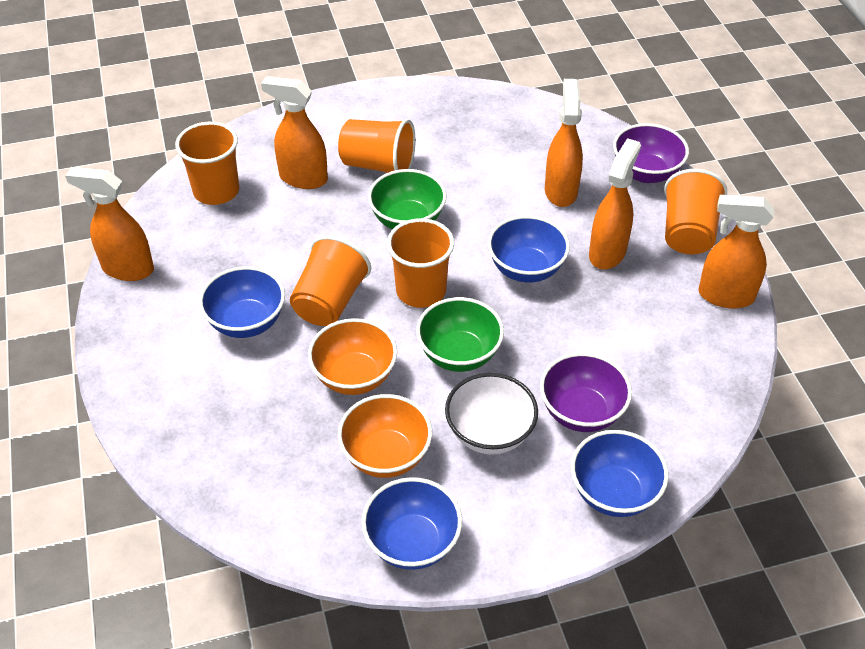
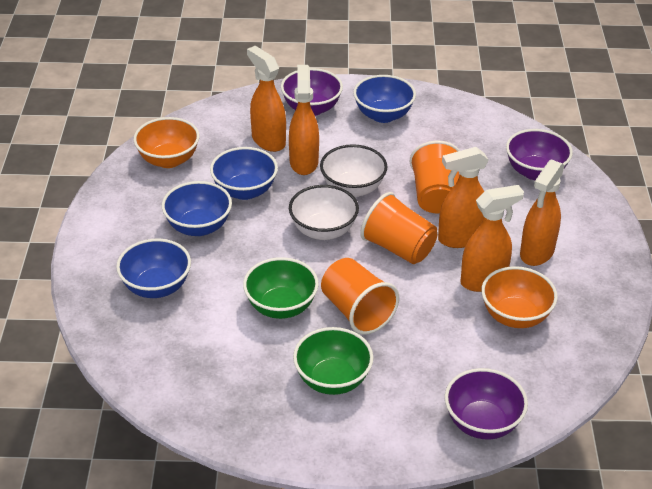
orange cup: 5 -> 3
purple bowl: 2 -> 3
white bowl: 1 -> 2

